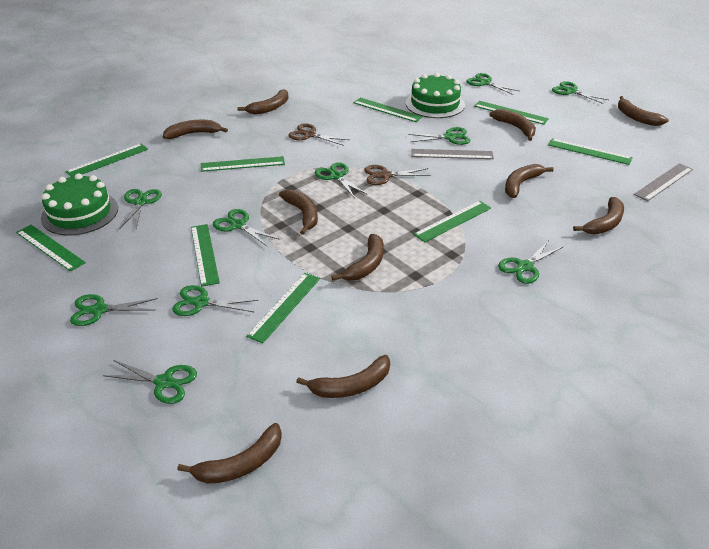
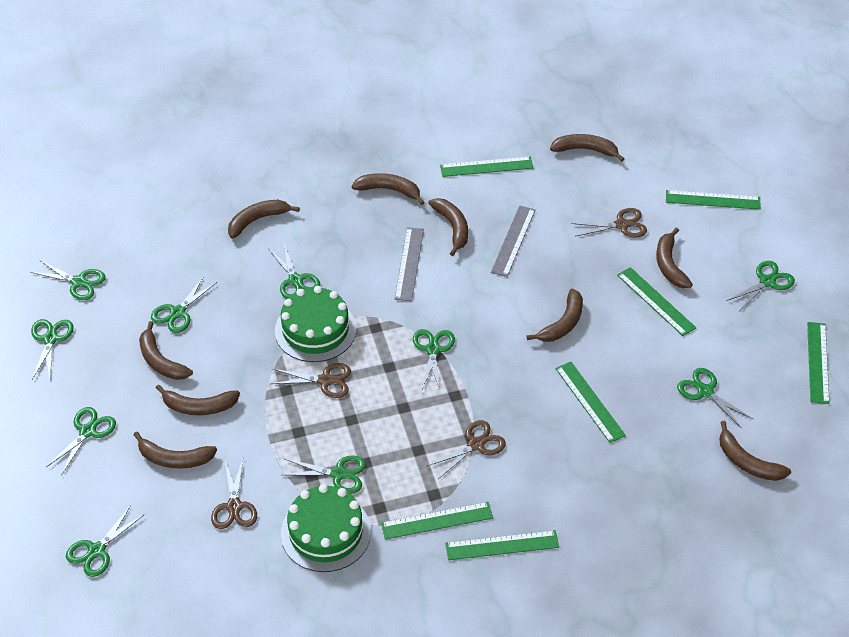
brown scissors: 2 -> 4
green ruler: 9 -> 7

